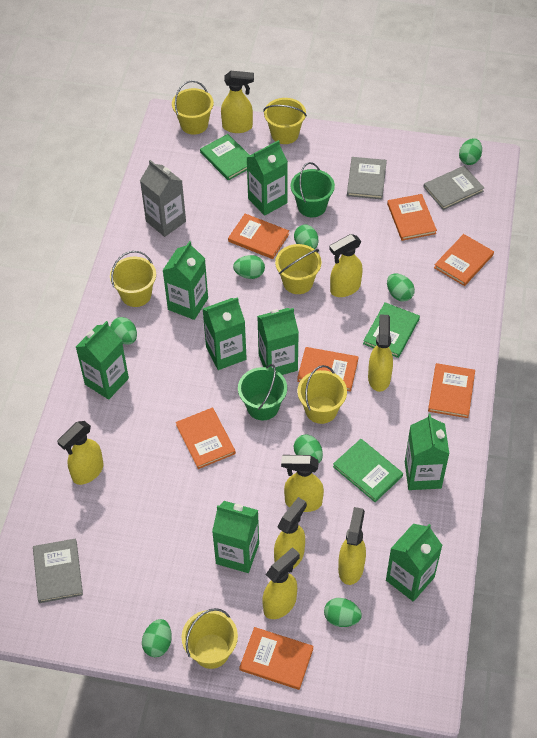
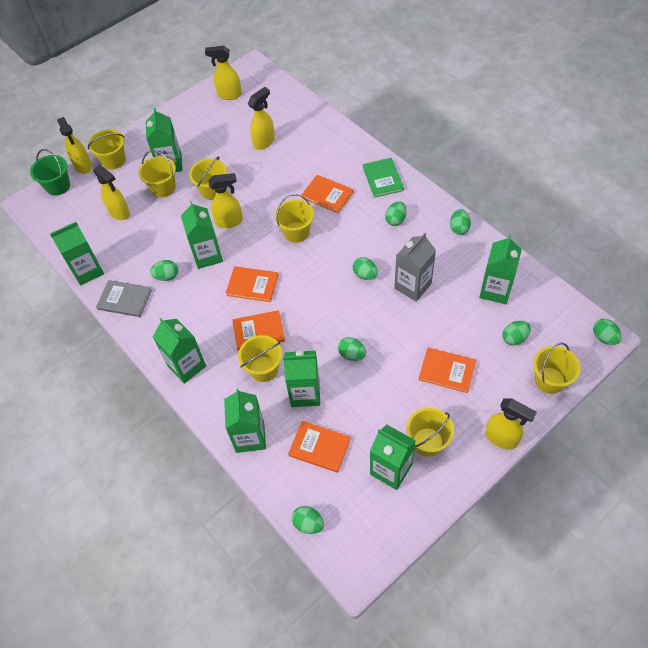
green book: 3 -> 1
green bucket: 2 -> 1
grey book: 3 -> 1
orange book: 7 -> 5
yellow bucket: 6 -> 7
yellow spray bottle: 8 -> 6

